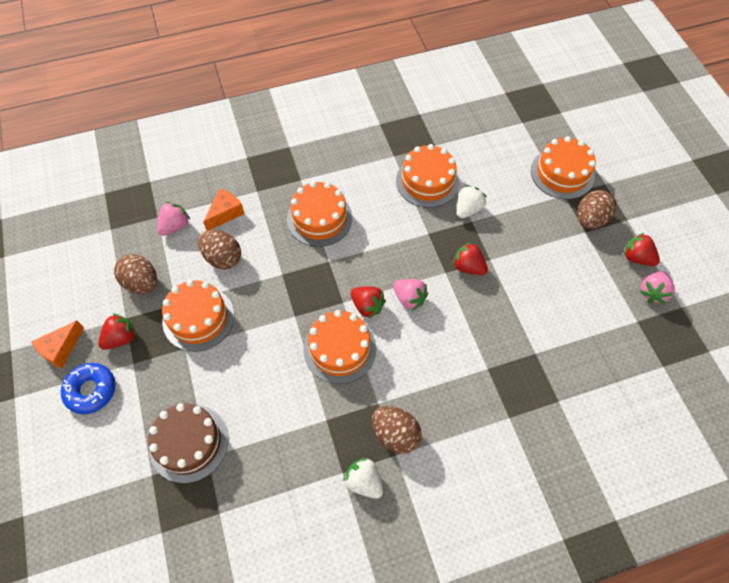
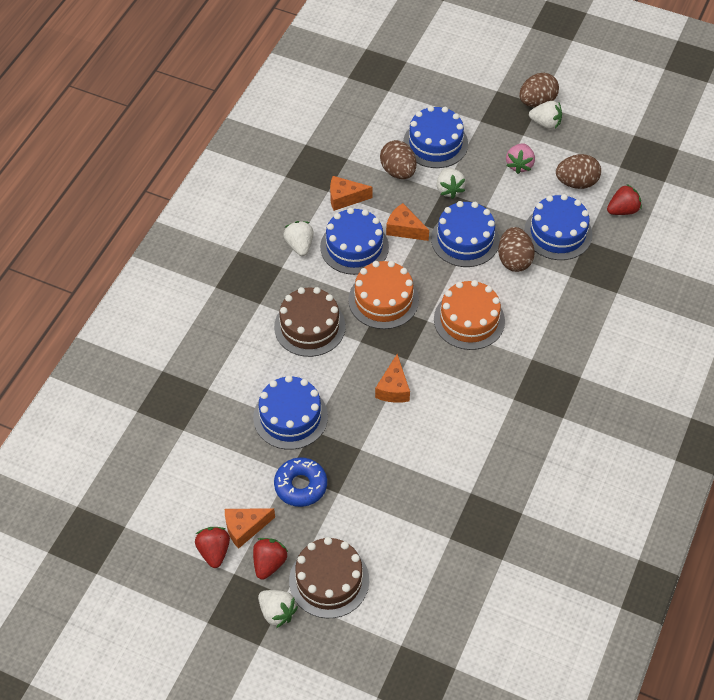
blue cake: 0 -> 5
brown cake: 1 -> 2
orange cake: 5 -> 2
orange cheese: 2 -> 4
pink strawberry: 3 -> 1
red strawberry: 4 -> 3
white strawberry: 2 -> 4

